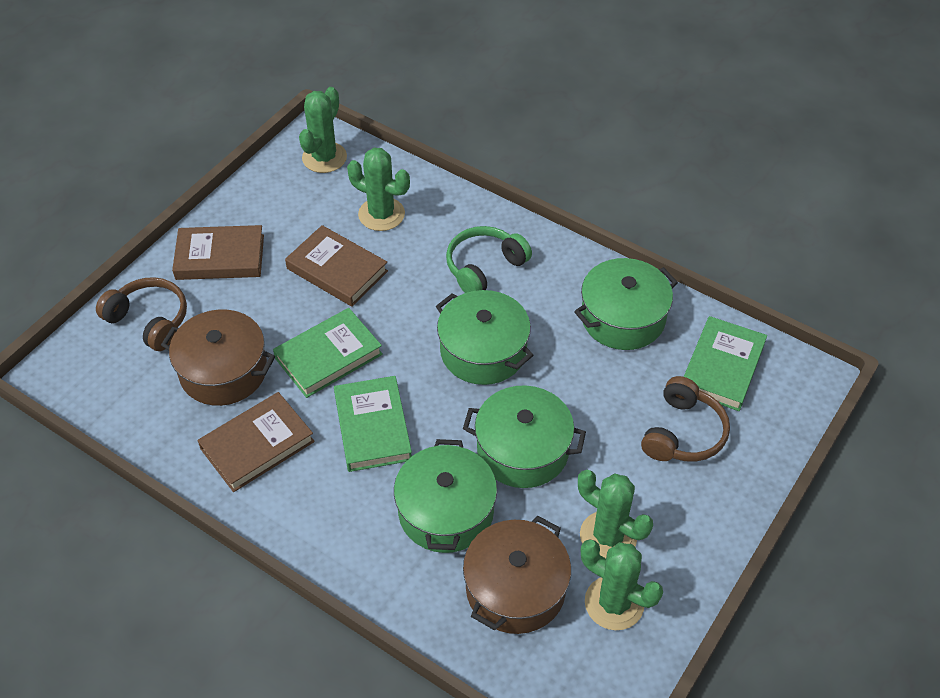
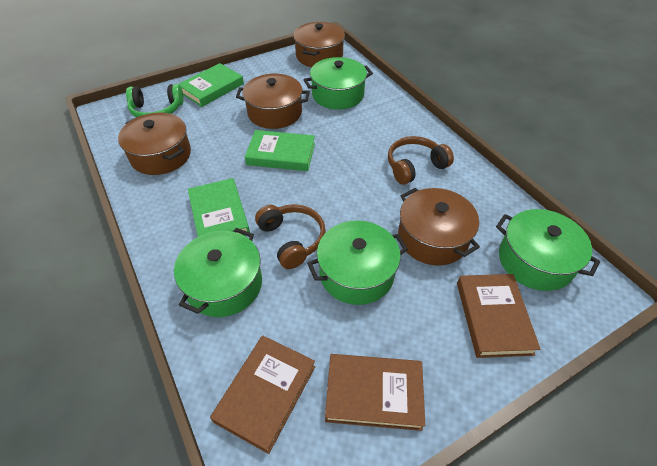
brown pot: 2 -> 4
green cactus: 4 -> 0

